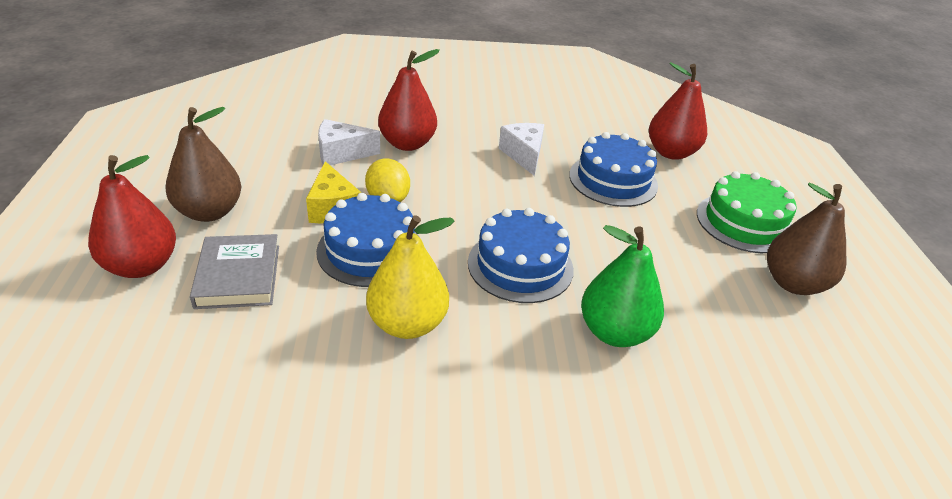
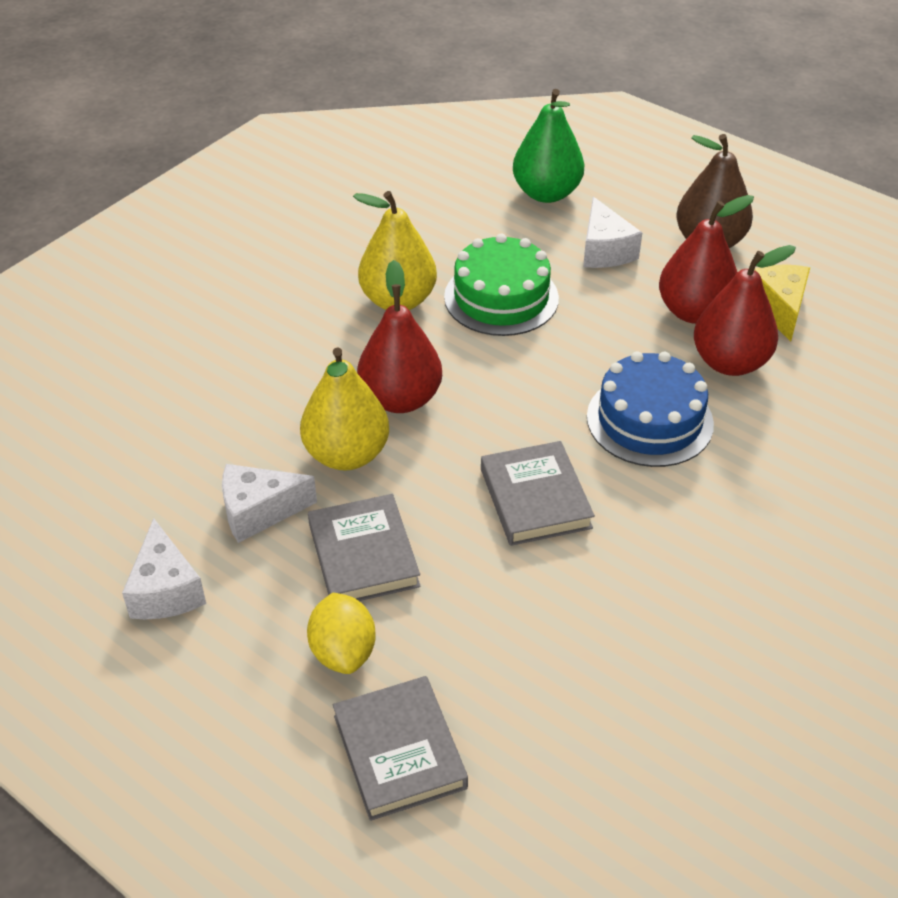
blue cake: 3 -> 1
brown pear: 2 -> 1
grey book: 1 -> 3
white cheese: 2 -> 3
yellow pear: 1 -> 2

